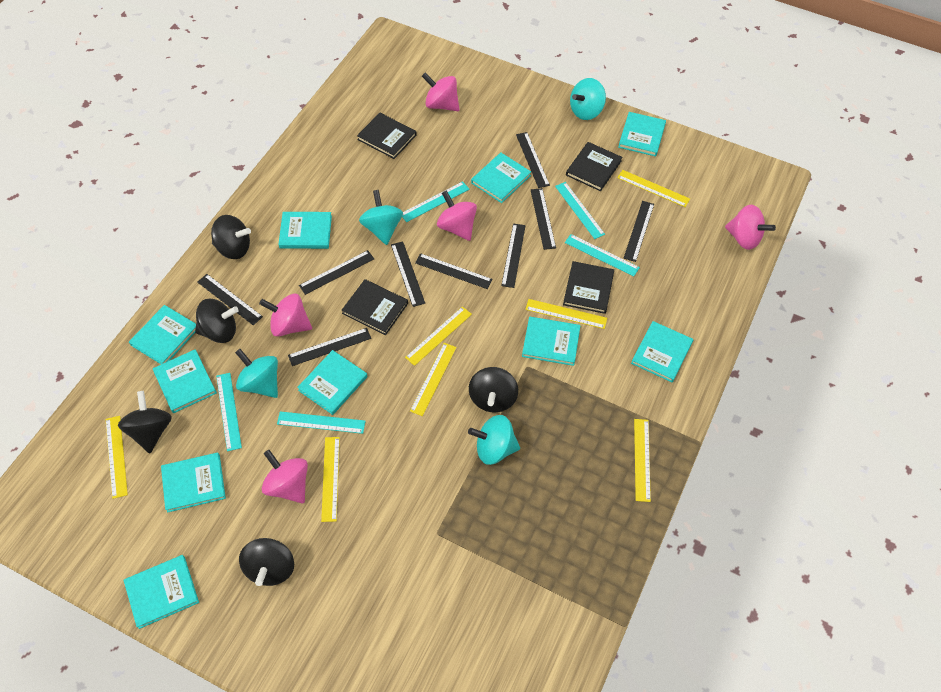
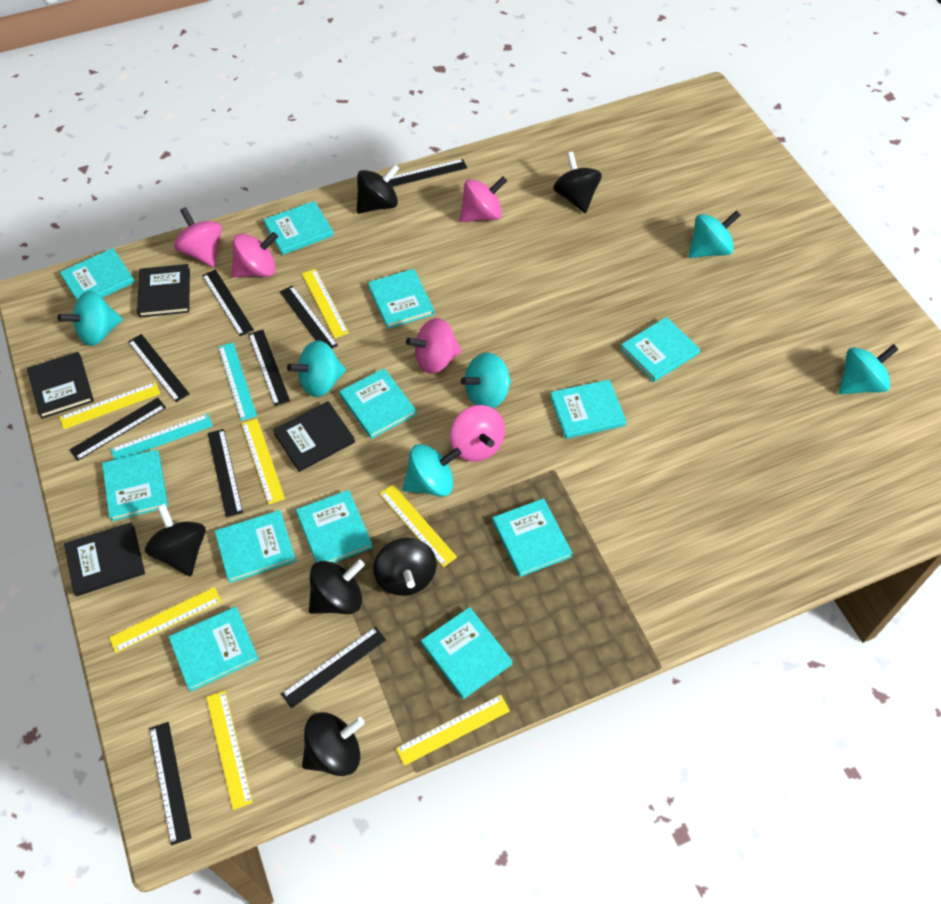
black spinning top: 5 -> 6
turquoise book: 10 -> 12
turquoise ruler: 5 -> 2
turquoise spinning top: 4 -> 6

